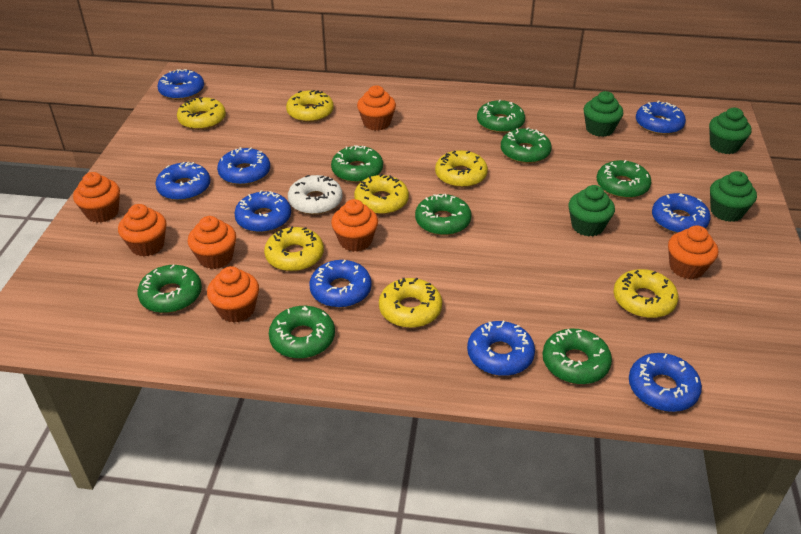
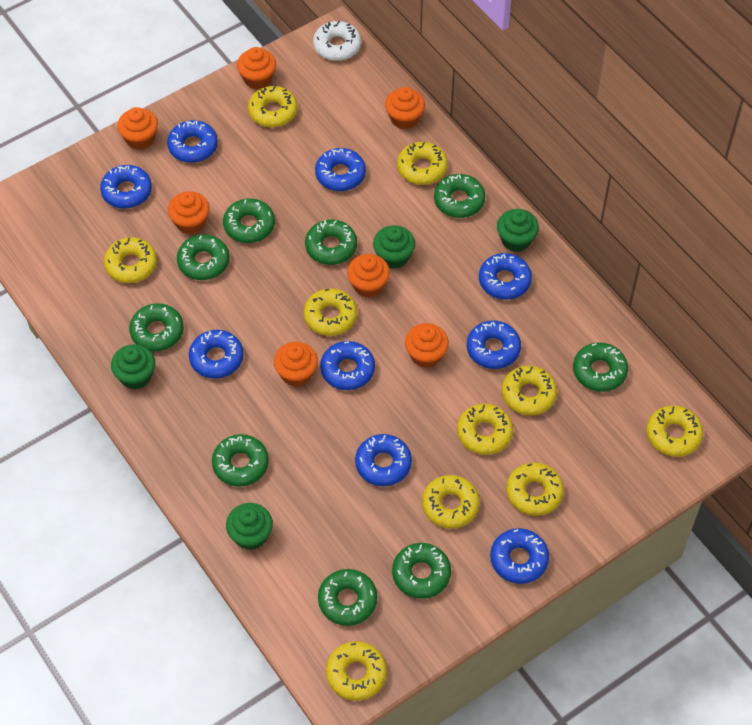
green donut: 8 -> 9
yellow donut: 7 -> 10

